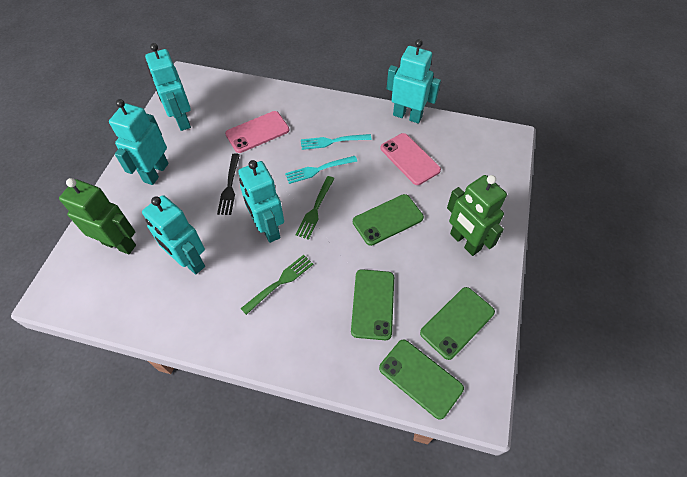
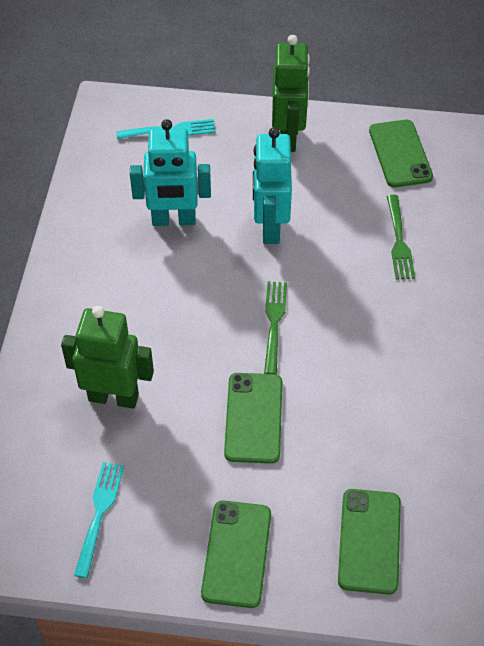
black fork: 1 -> 0
pink phone: 2 -> 0
turquoise robot: 5 -> 2

